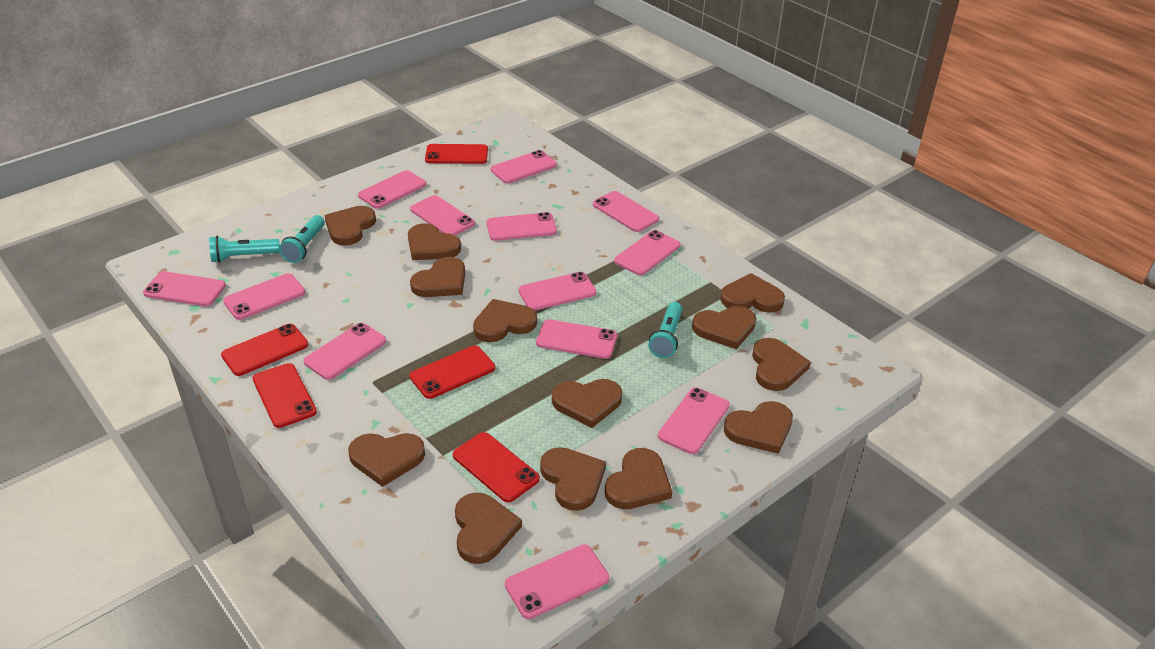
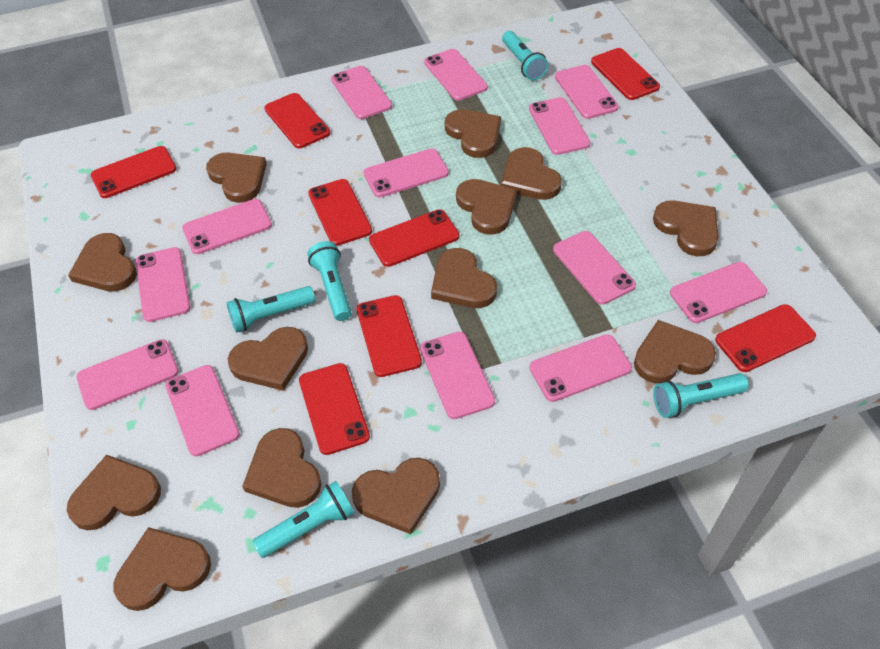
red phone: 5 -> 8
turquoise flashlight: 3 -> 5

